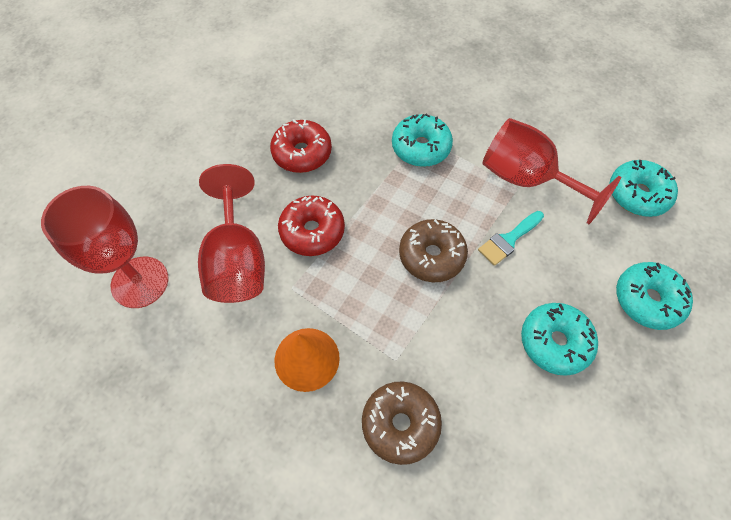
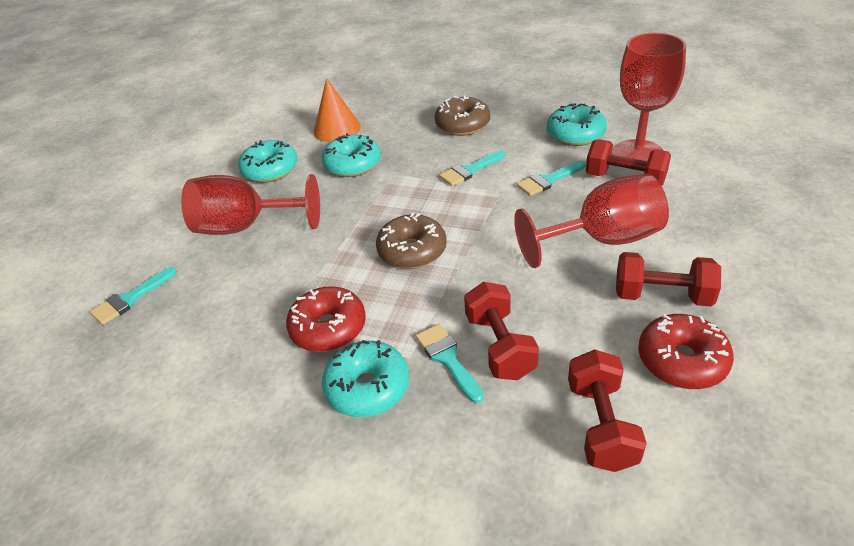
red dumbbell: 0 -> 4
turquoise brush: 1 -> 4

